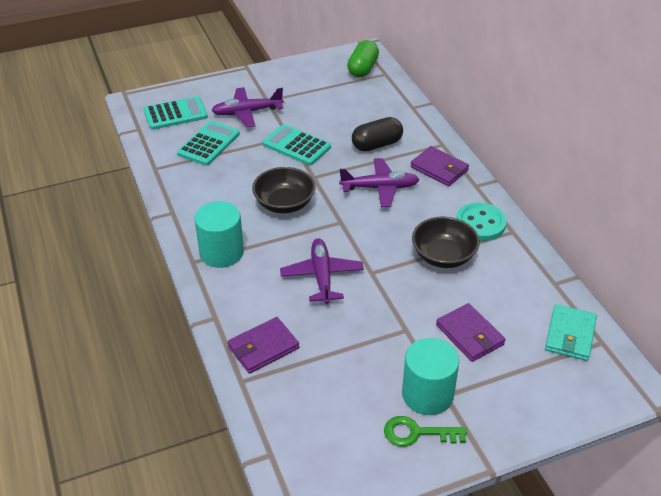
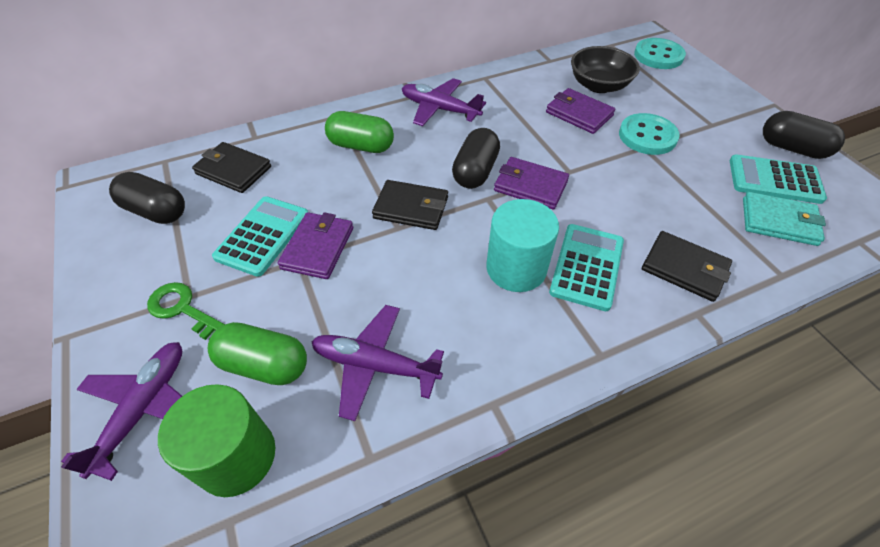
black bowl: 2 -> 1
black capsule: 1 -> 3
black wallet: 0 -> 3
green capsule: 1 -> 2
green cylinder: 0 -> 1
turquoise button: 1 -> 2
turquoise cylinder: 2 -> 1

